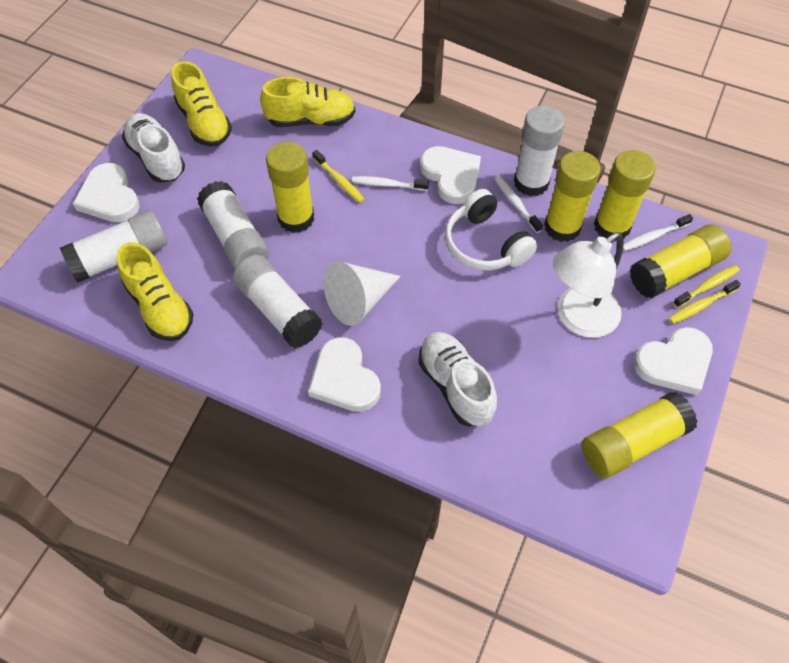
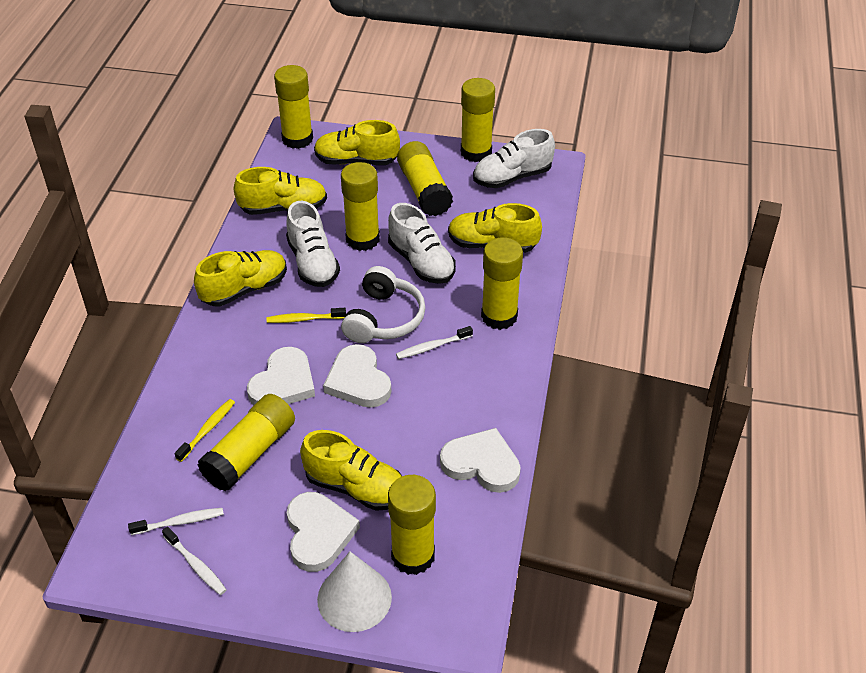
white glue stick: 4 -> 0
white lamp: 1 -> 0
white shoe: 2 -> 3
yellow glue stick: 5 -> 7
yellow shoe: 3 -> 5
yellow toothbrush: 3 -> 2

